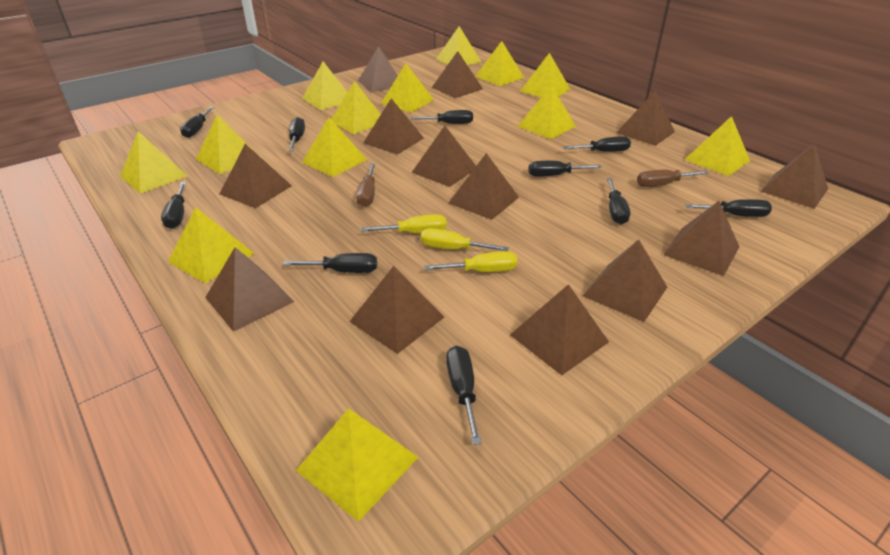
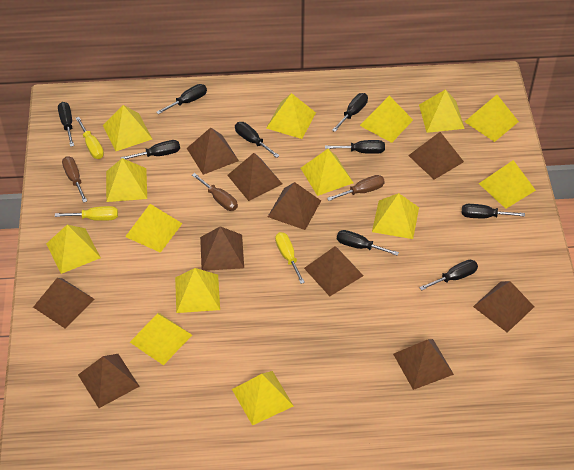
black screwdriver: 10 -> 9
brown pyramid: 13 -> 10
brown screwdriver: 2 -> 3
yellow pyramid: 13 -> 14

